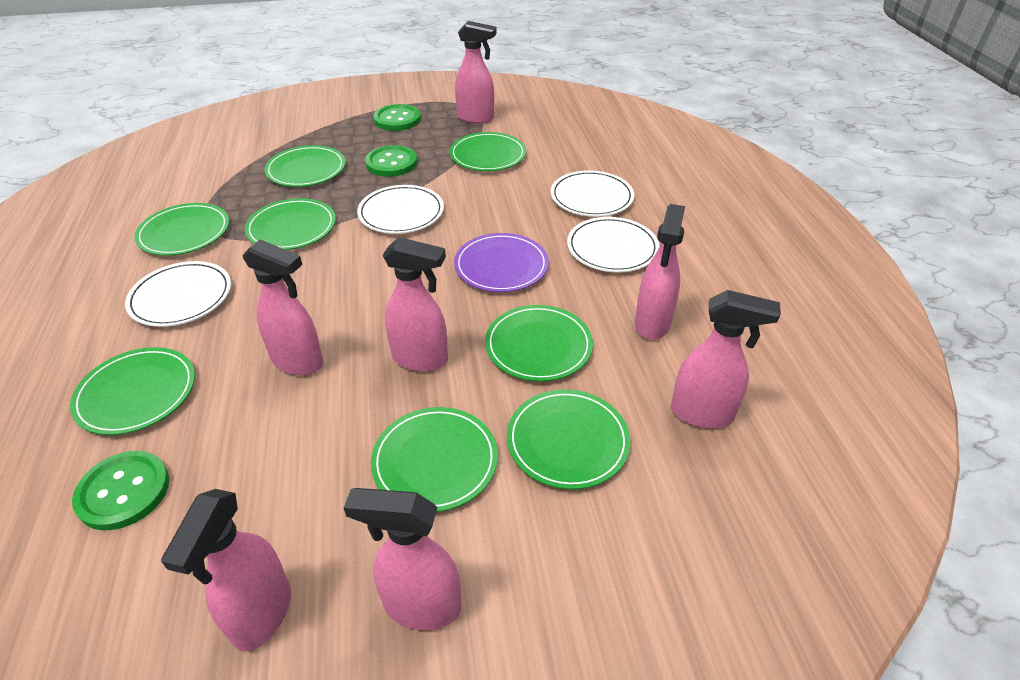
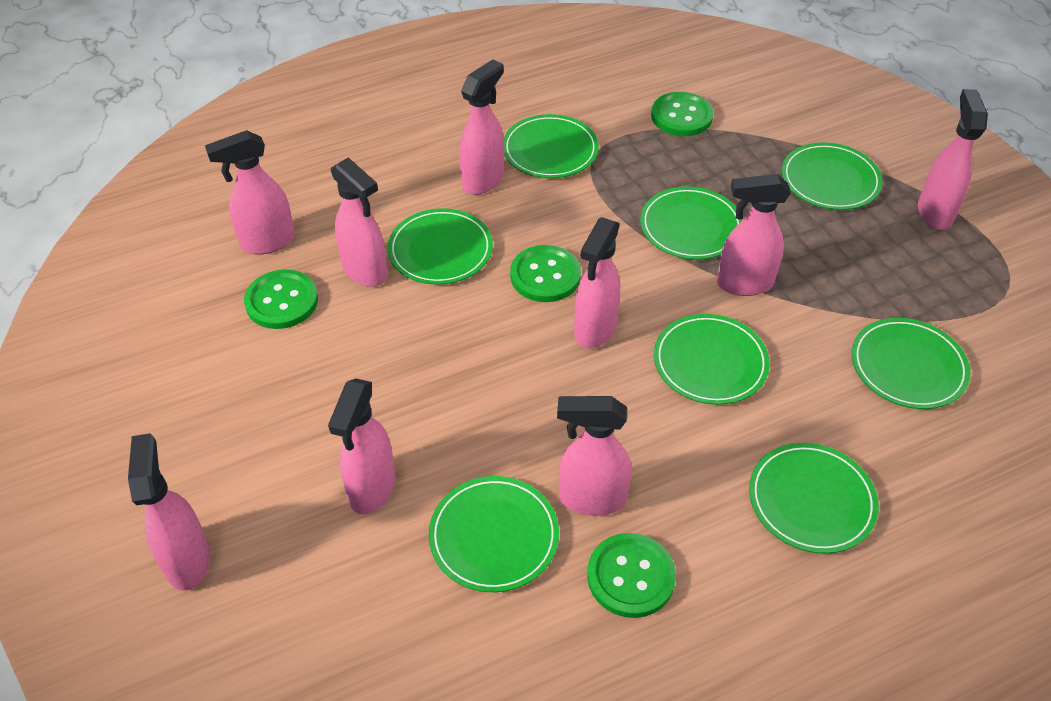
green button: 3 -> 4
pink spray bottle: 7 -> 9
purple plate: 1 -> 0
white plate: 4 -> 0

